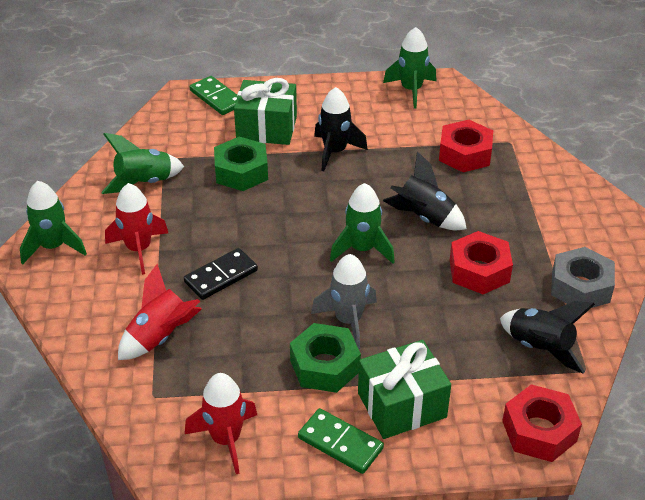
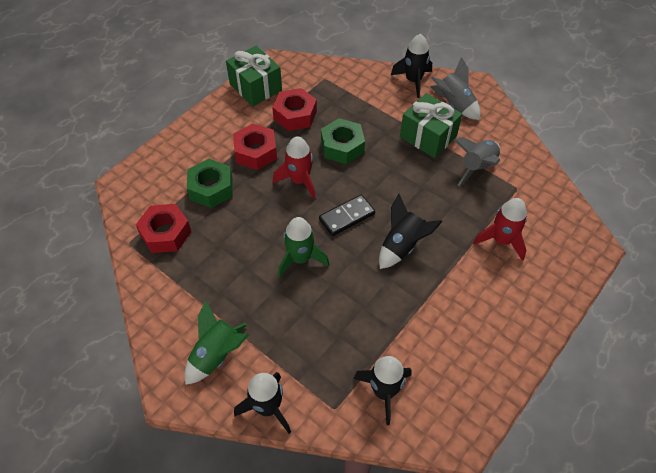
black rocket: 3 -> 4
green domino: 2 -> 0
green rocket: 4 -> 2
grey nut: 1 -> 0
grey rocket: 1 -> 2
red rocket: 3 -> 2

